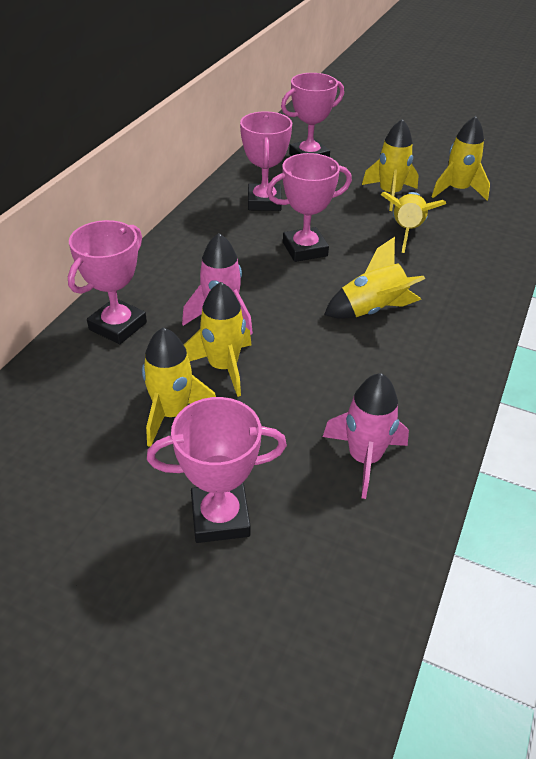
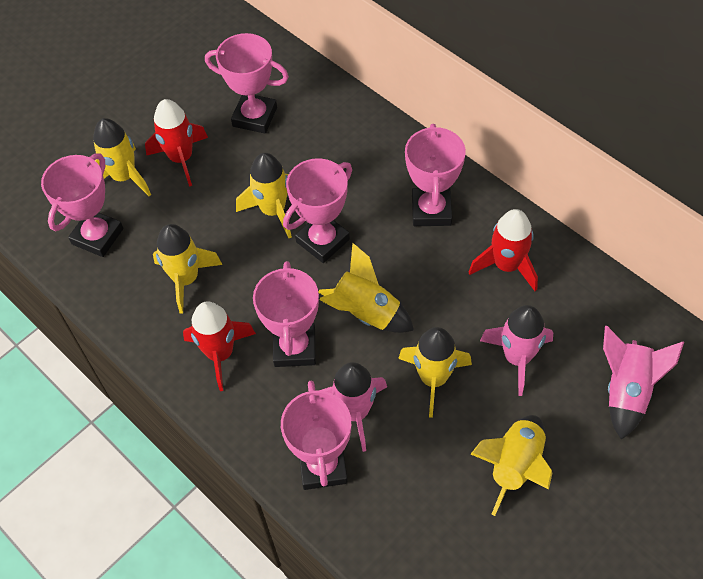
pink rocket: 2 -> 3
pink trophy: 5 -> 6
red rocket: 0 -> 3

